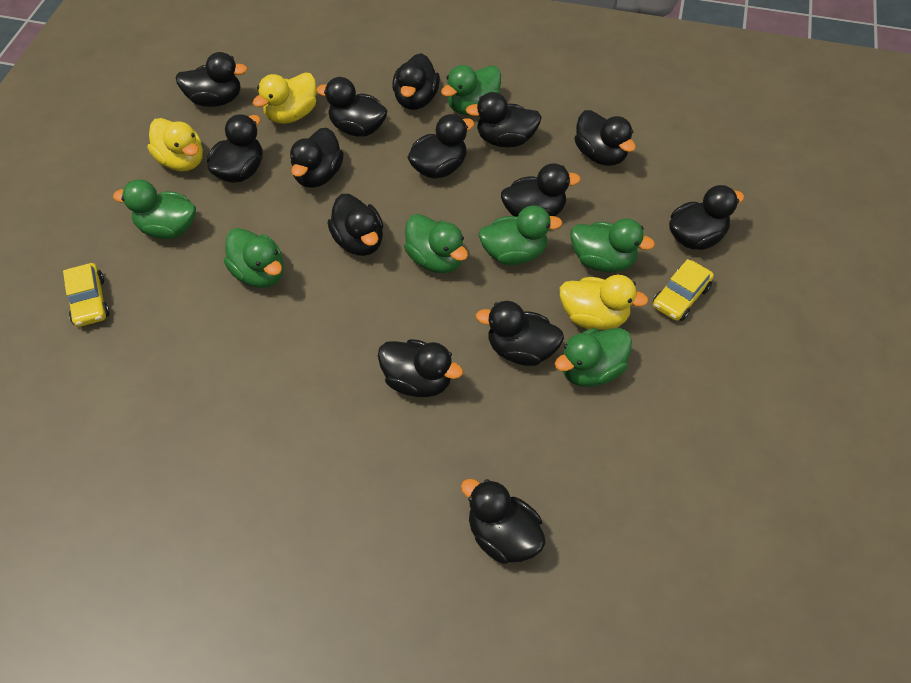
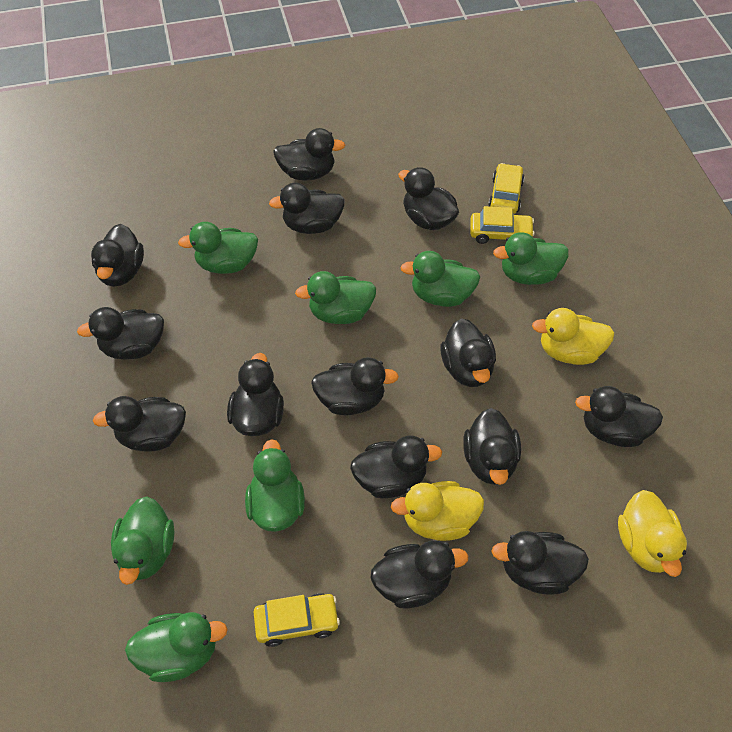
yellow car: 2 -> 3

